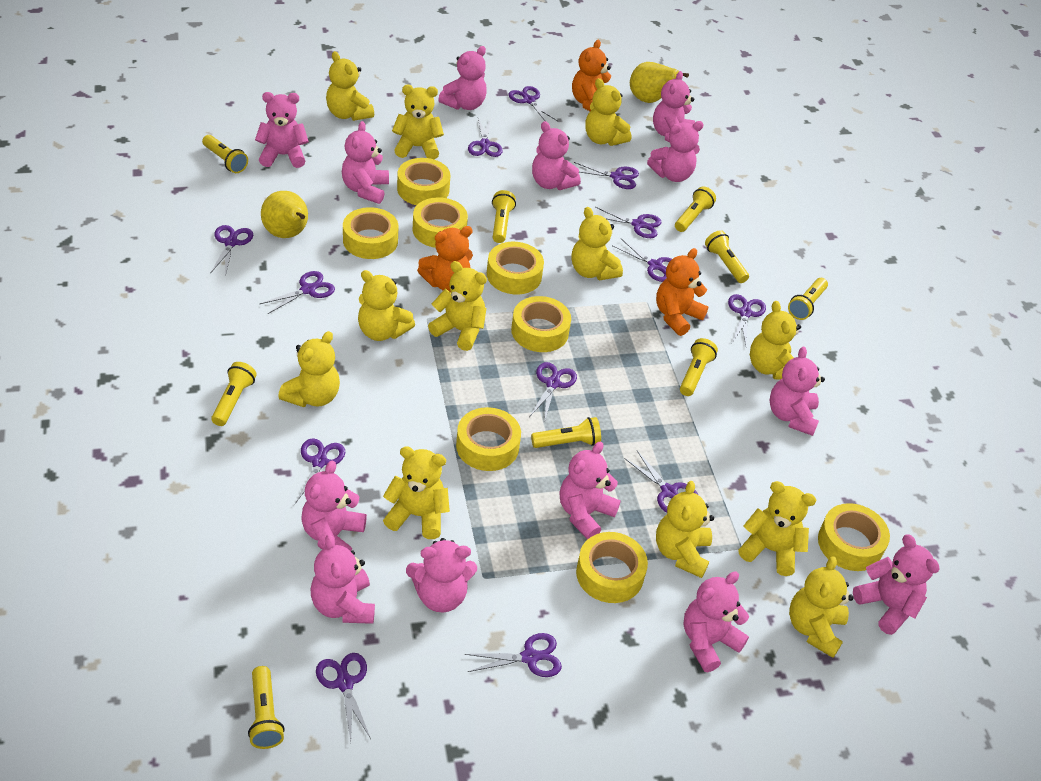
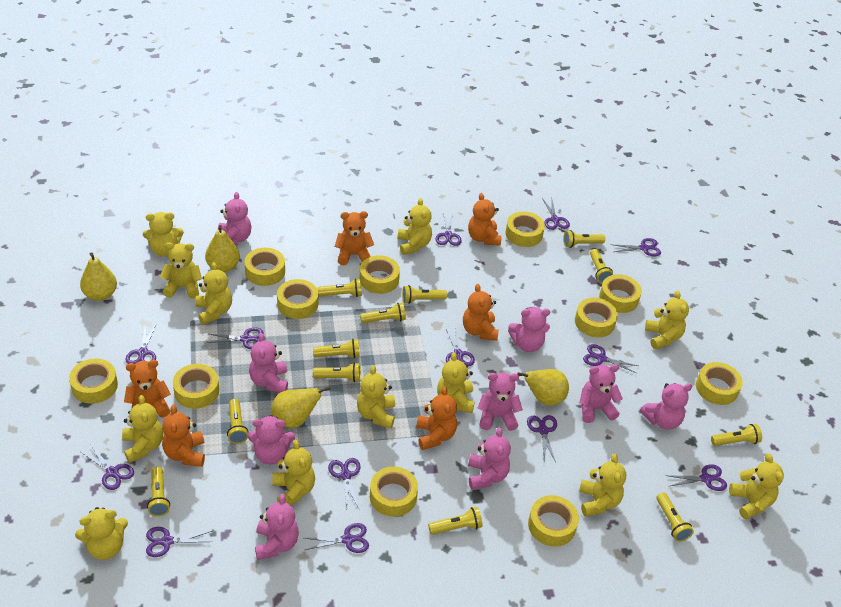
orange teddy bear: 3 -> 6
pink teddy bear: 13 -> 9
yellow flashlight: 9 -> 12
yellow pear: 2 -> 4
yellow tape: 8 -> 11

